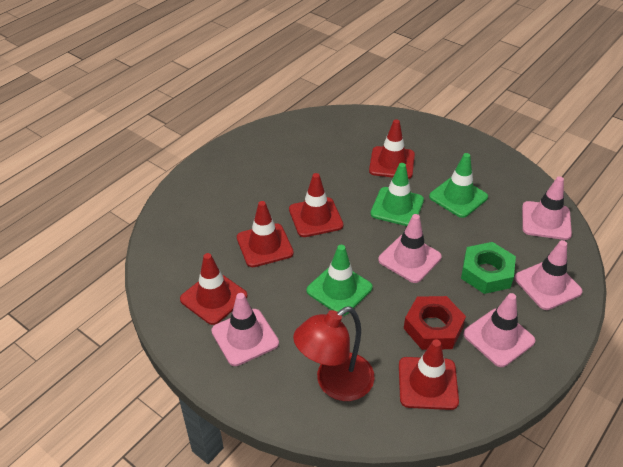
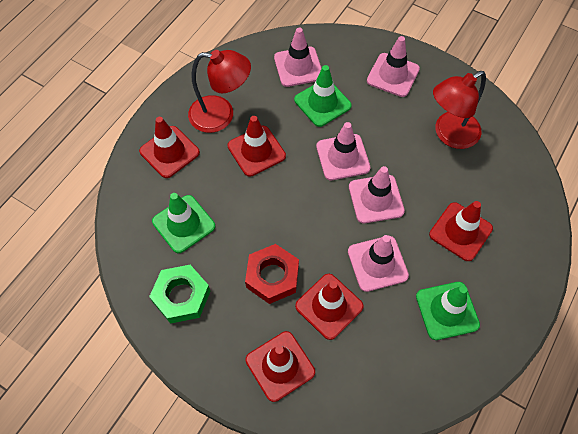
red lamp: 1 -> 2

